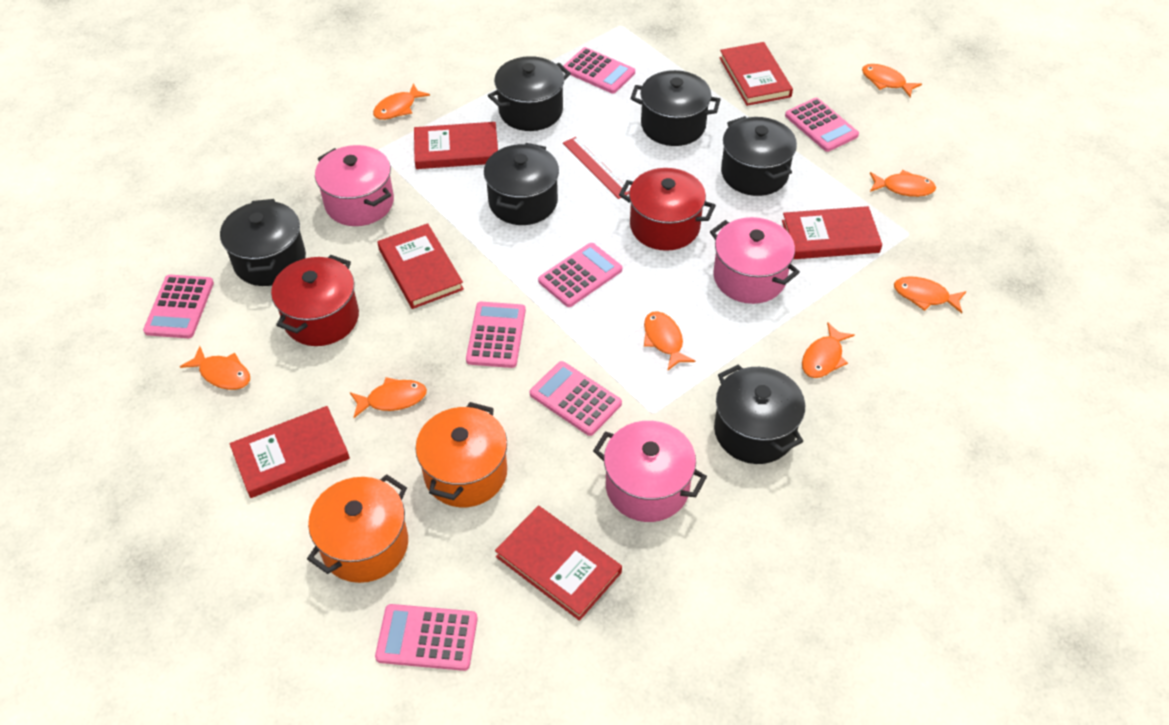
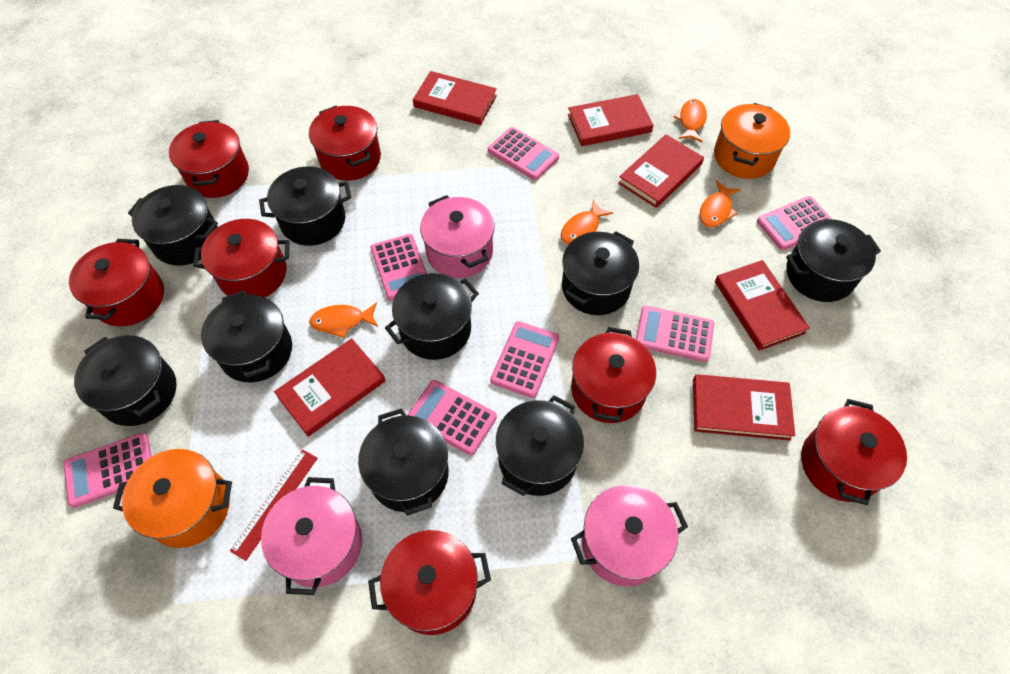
black pot: 6 -> 9
orange fish: 8 -> 4
red pot: 2 -> 7

